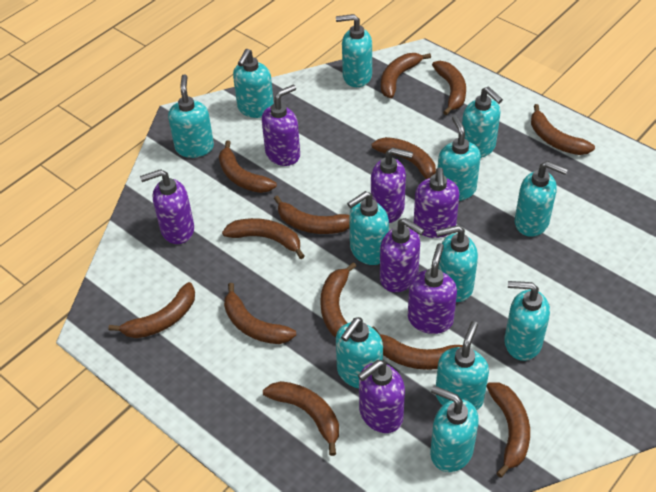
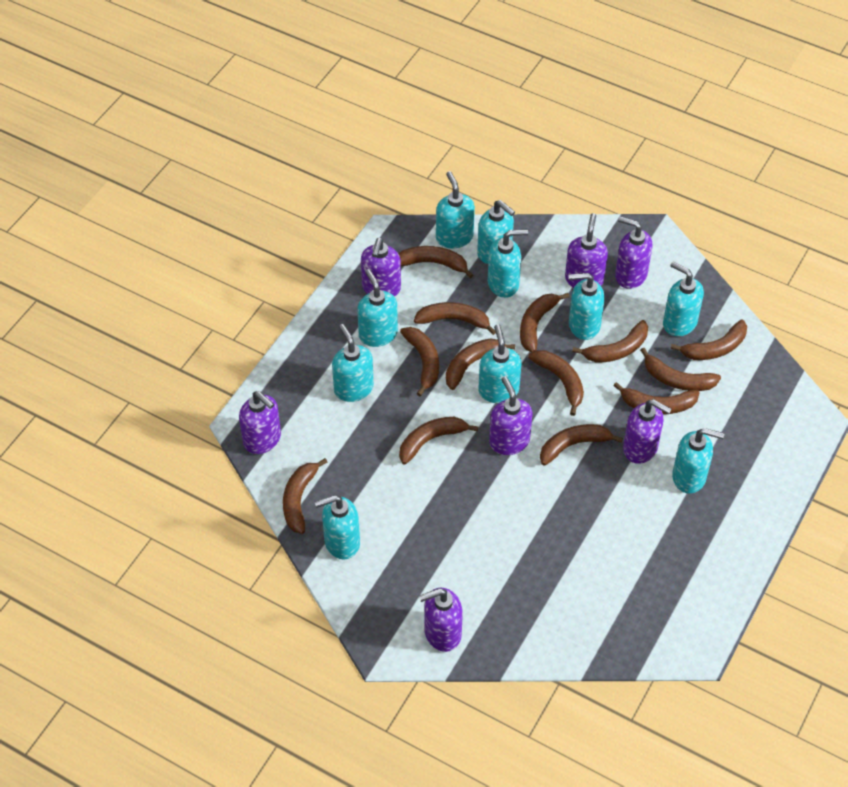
turquoise soap dispenser: 12 -> 10

